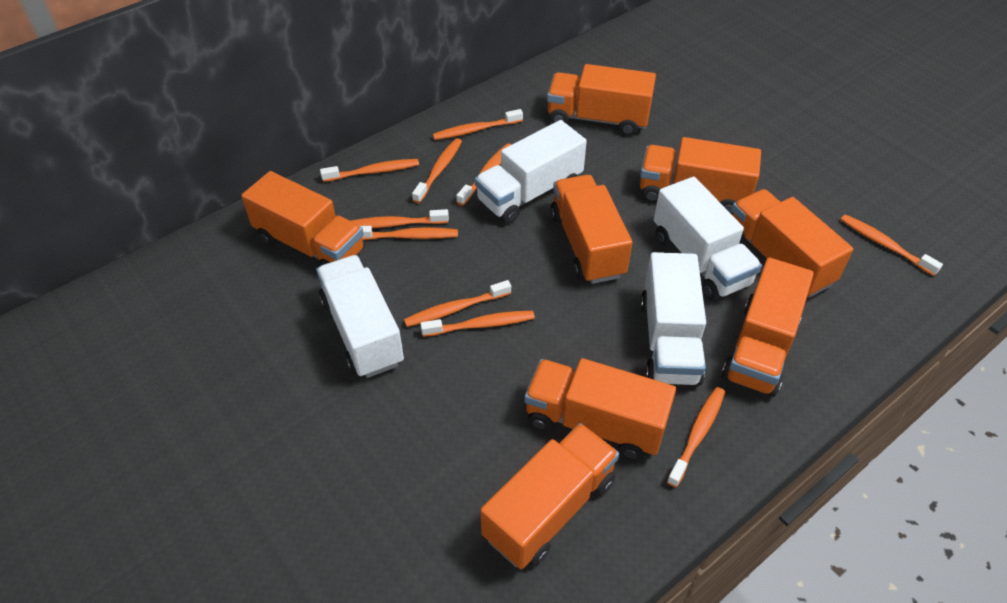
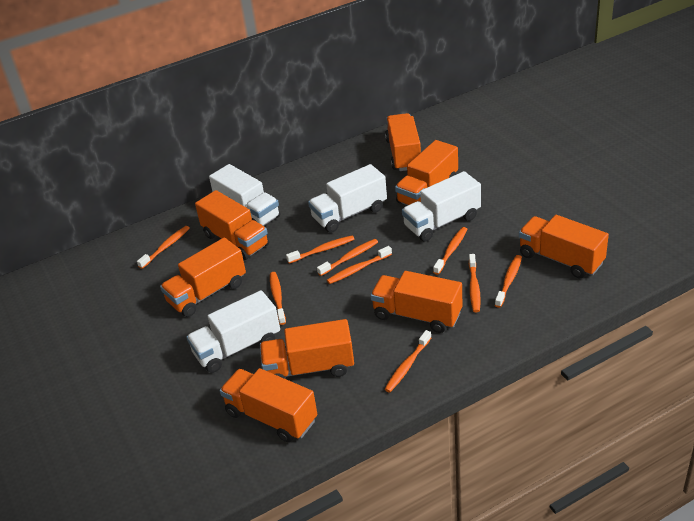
orange toothbrush: 10 -> 9

